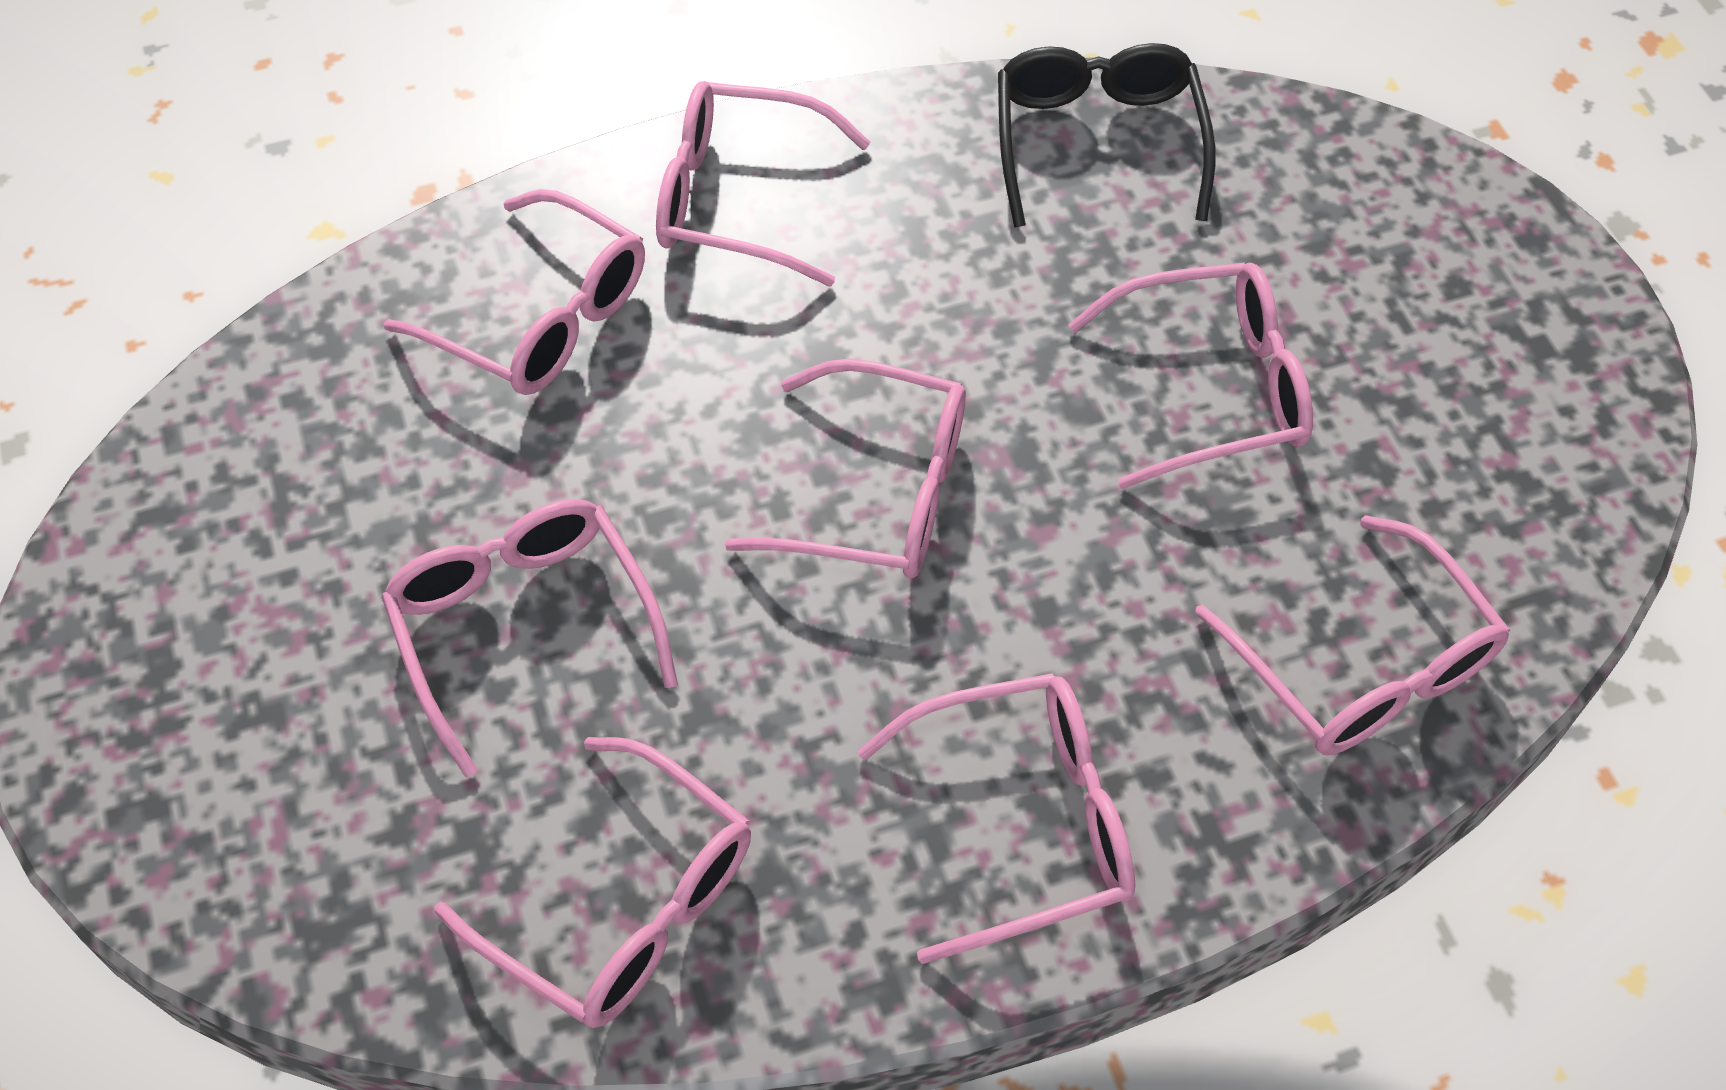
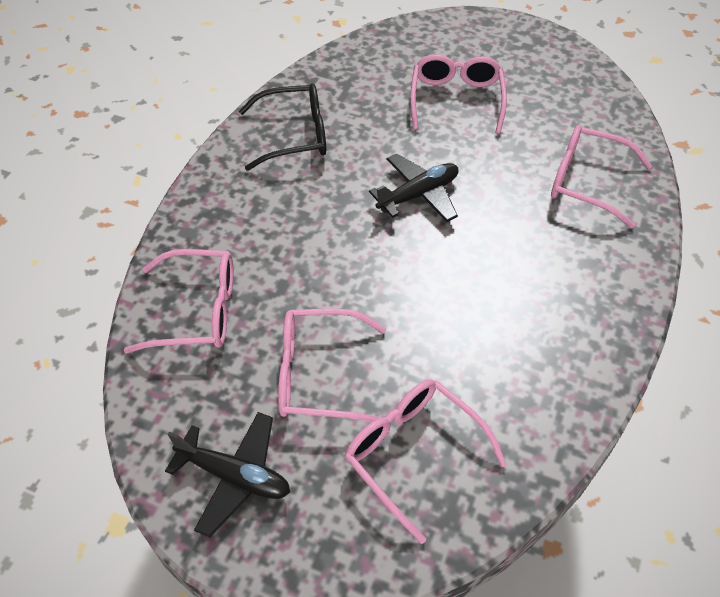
black plane: 0 -> 2
pink glasses: 8 -> 5

